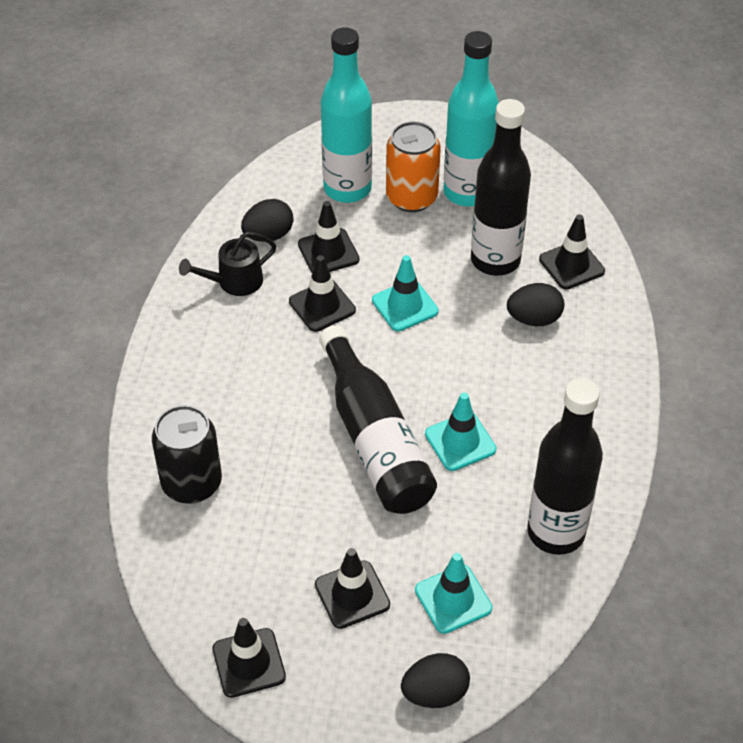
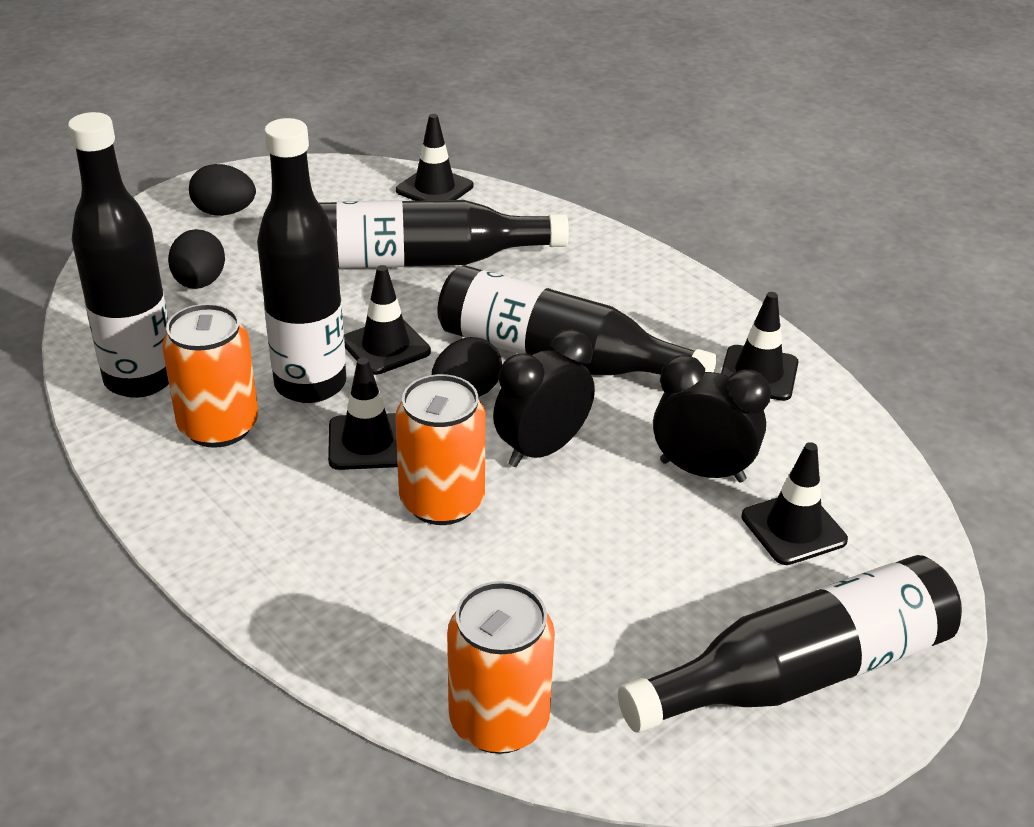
black bottle: 3 -> 5
black can: 1 -> 0
black clock: 0 -> 2
black watering can: 1 -> 0
orange can: 1 -> 3
turquoise bottle: 2 -> 0
turquoise traffic cone: 3 -> 0

